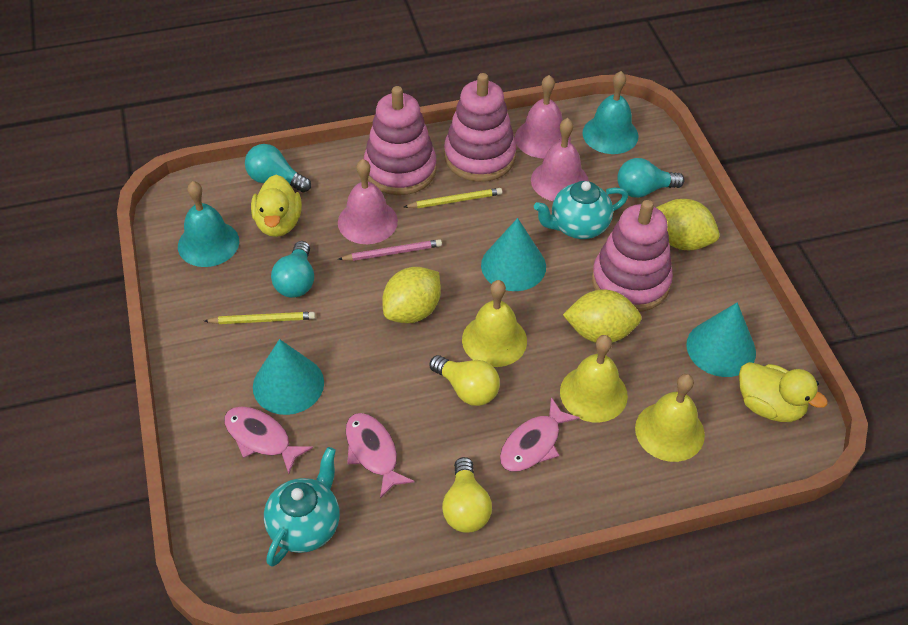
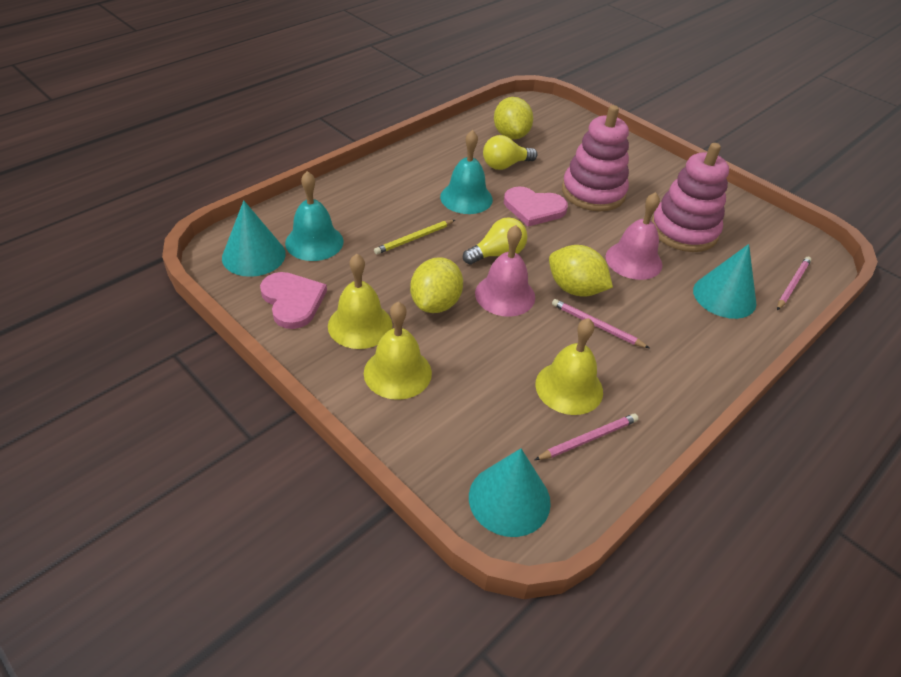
pink bell: 3 -> 2
pink fish: 3 -> 0
pink heart: 0 -> 2
pink pencil: 1 -> 3
pink stacking toy: 3 -> 2
turquoise light bulb: 3 -> 0
turquoise teapot: 2 -> 0
yellow duck: 2 -> 0
yellow pencil: 2 -> 1

